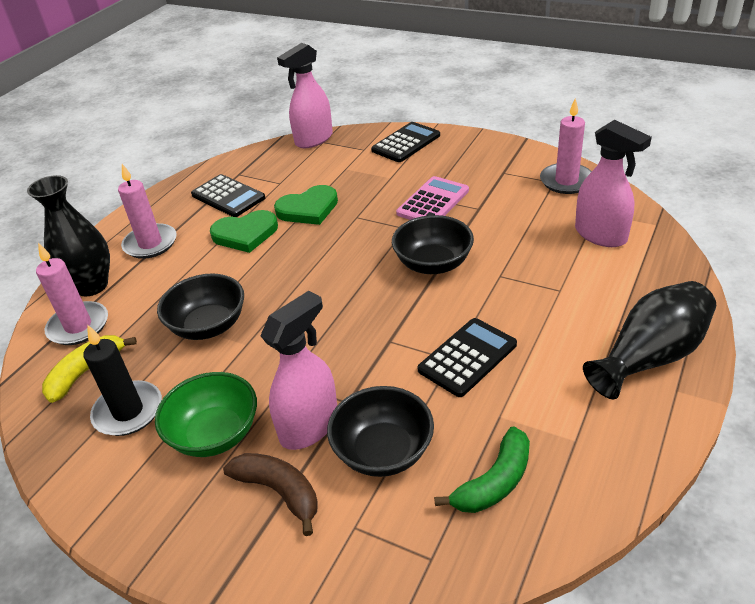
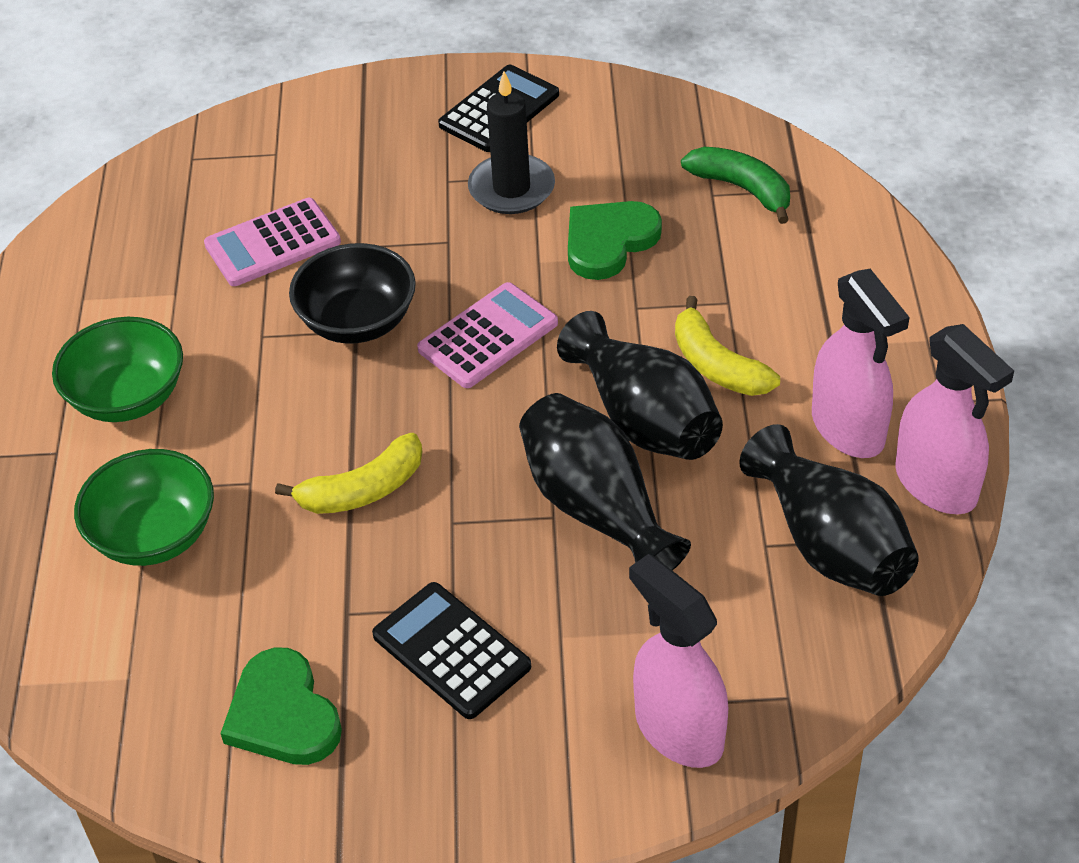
black bowl: 3 -> 1
black calculator: 3 -> 2
black vase: 2 -> 3
brown banana: 1 -> 0
green bowl: 1 -> 2
pink calculator: 1 -> 2
pink candle: 3 -> 0
yellow banana: 1 -> 2

